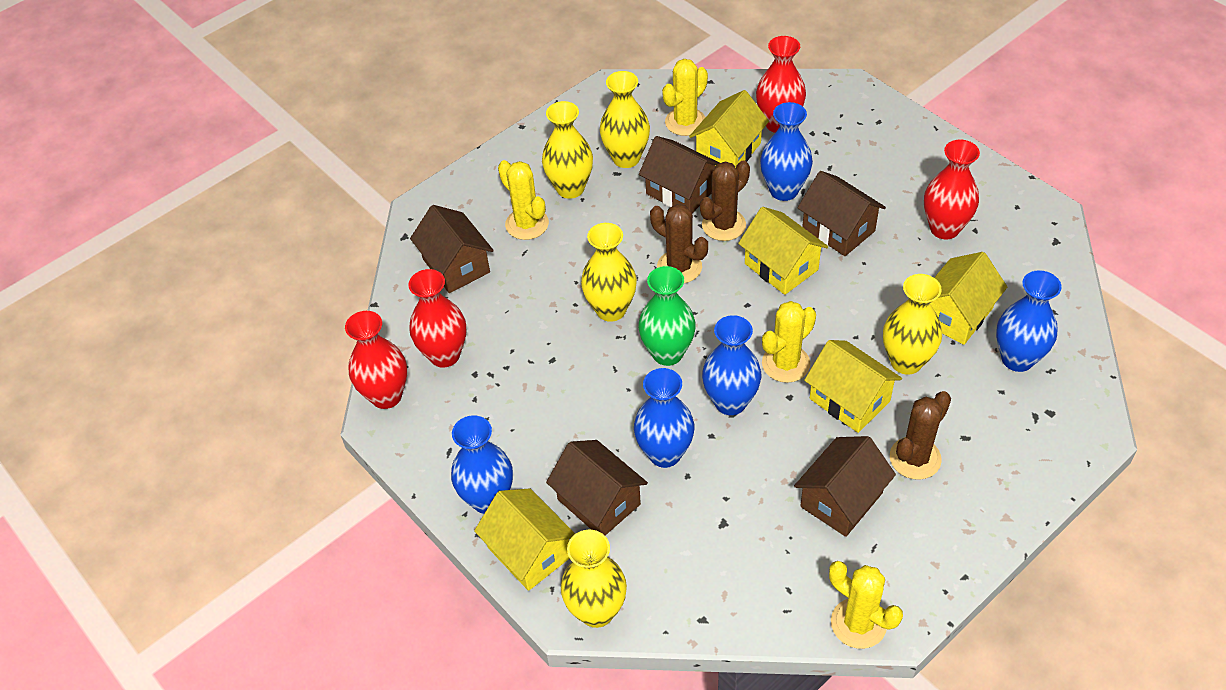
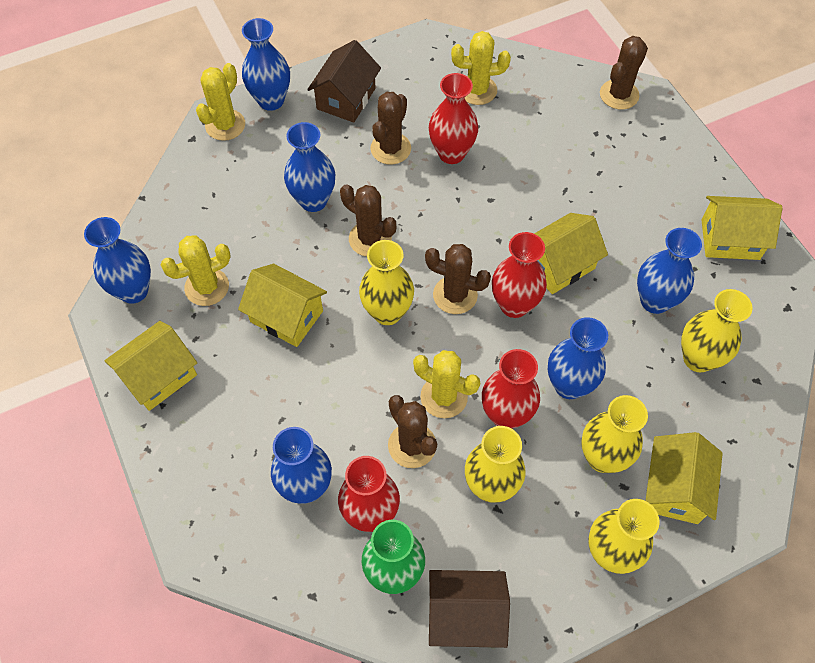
blue vase: 5 -> 6
brown cactus: 3 -> 5
brown house: 5 -> 2

